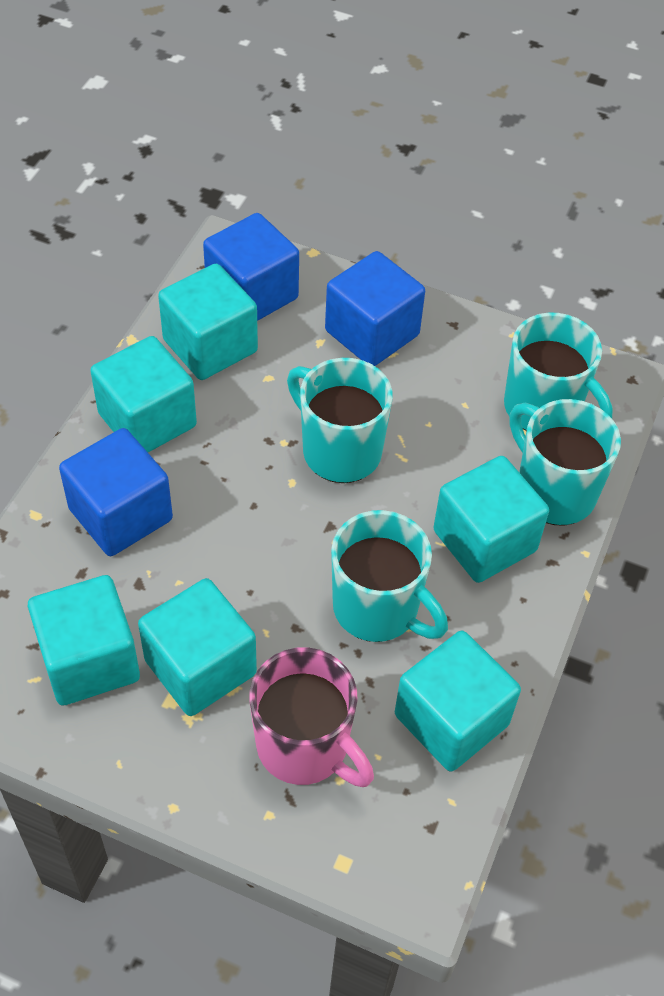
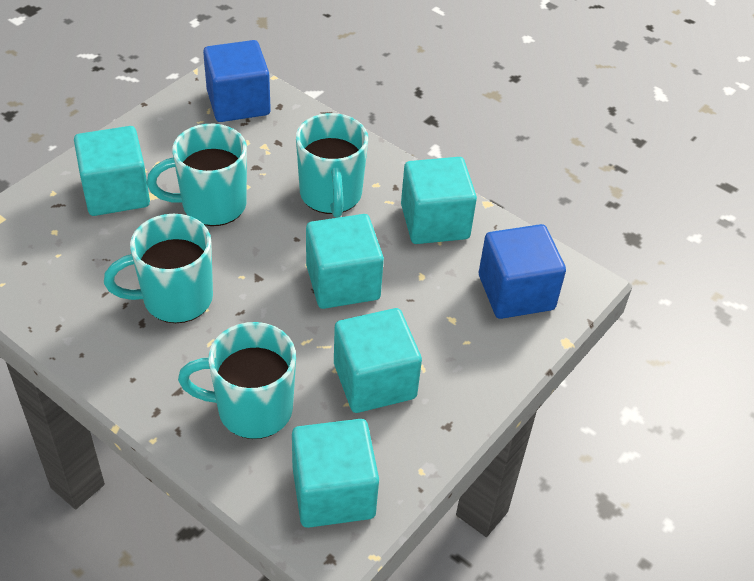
blue cube: 3 -> 2
pink mug: 1 -> 0
turquoise cube: 6 -> 5

